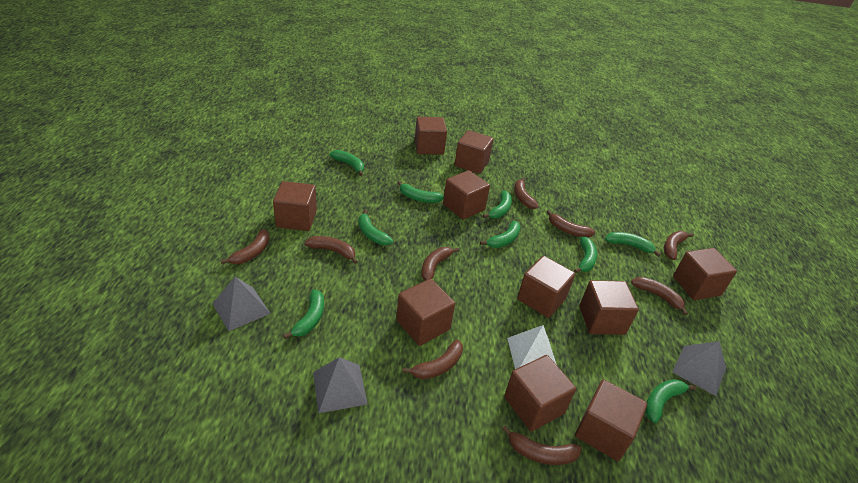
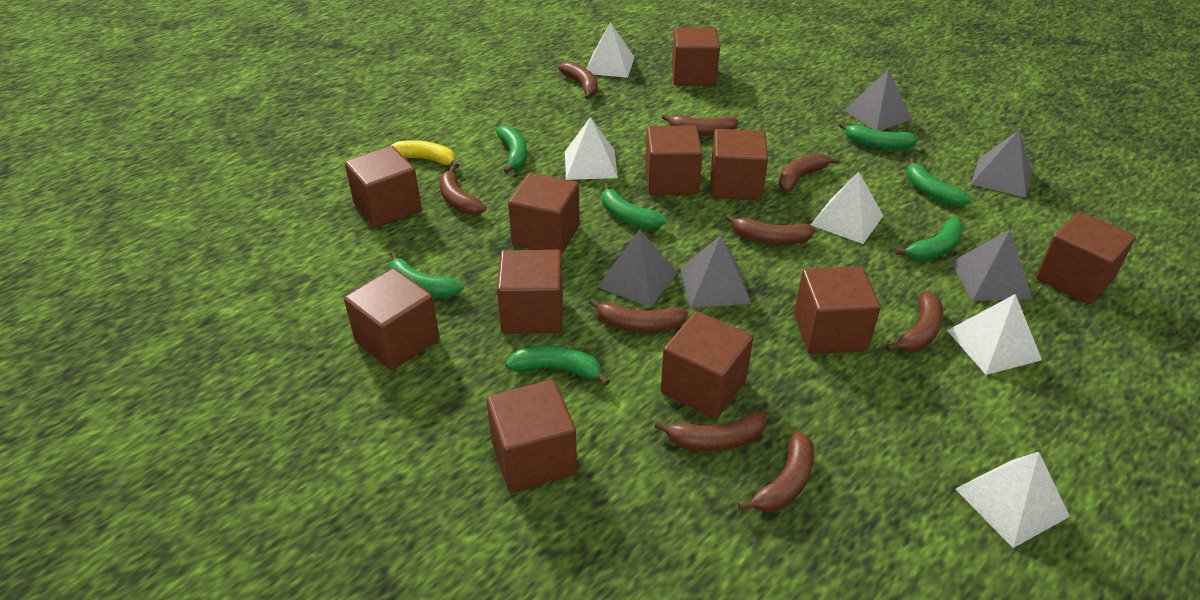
brown cube: 10 -> 11
green banana: 9 -> 7
grey pyramid: 3 -> 5
white pyramid: 1 -> 5
yellow banana: 0 -> 1

